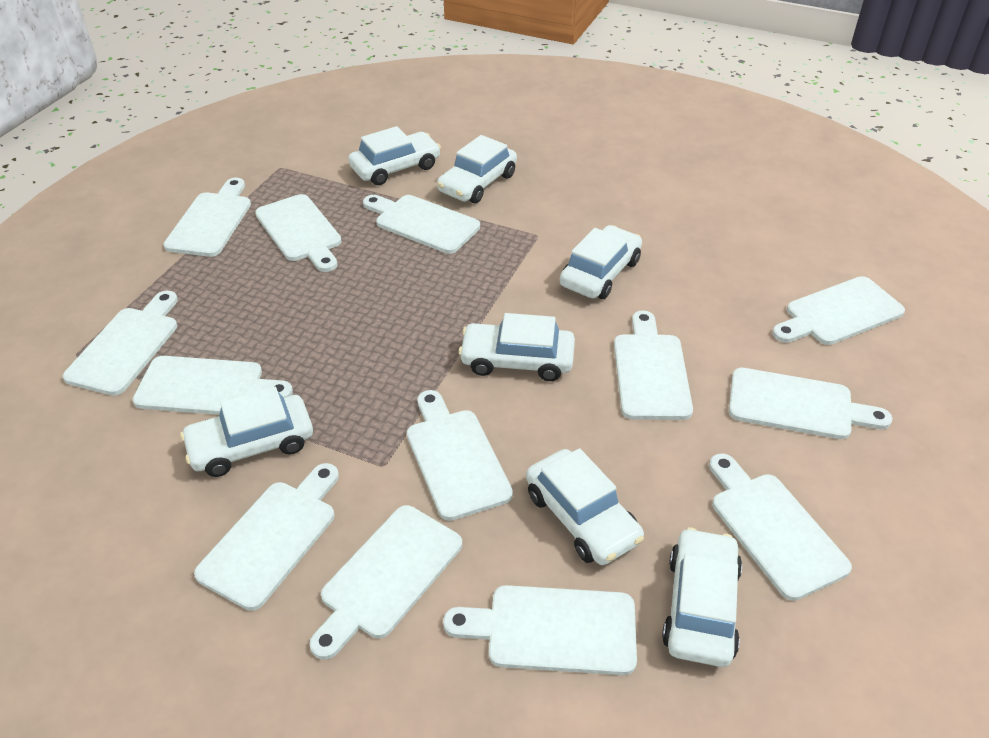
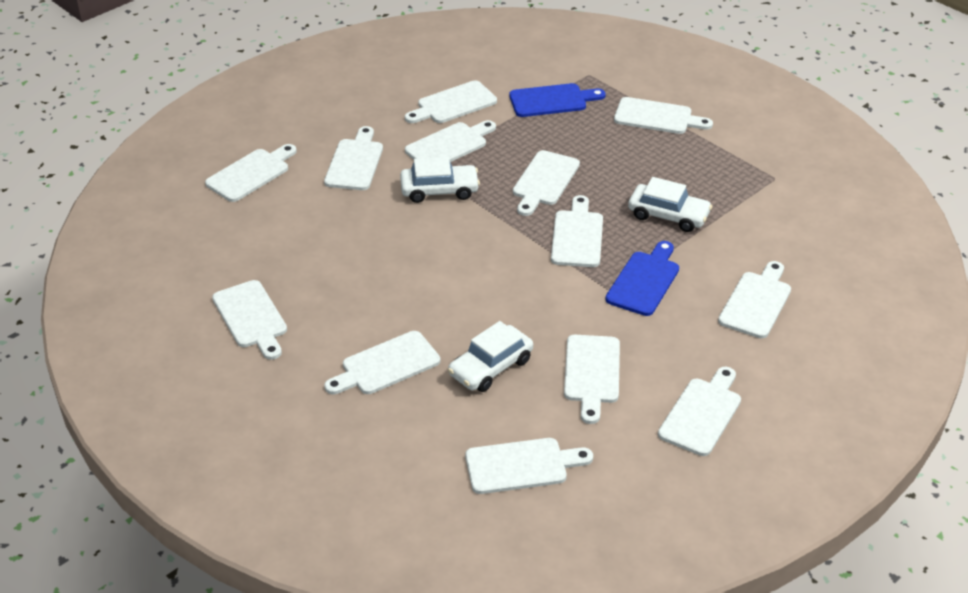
blue cutting board: 0 -> 2
white car: 7 -> 3

